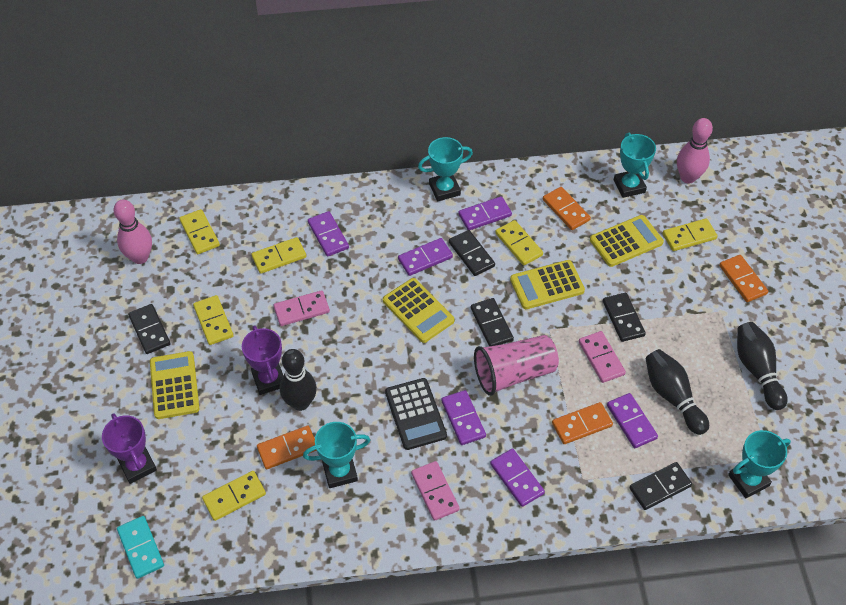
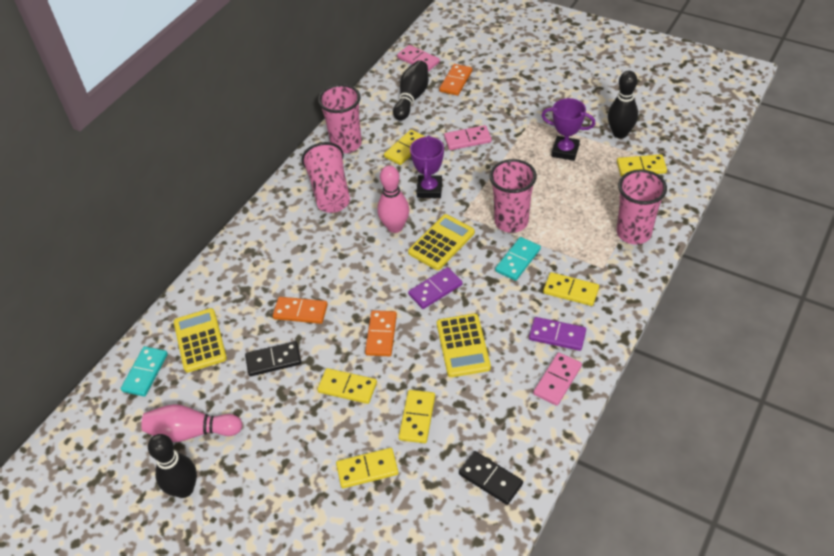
black calculator: 1 -> 0
black domino: 5 -> 2
orange domino: 4 -> 3
pink cup: 1 -> 4
purple domino: 6 -> 2
turquoise domino: 1 -> 2
turquoise trophy: 4 -> 0
yellow calculator: 4 -> 3

